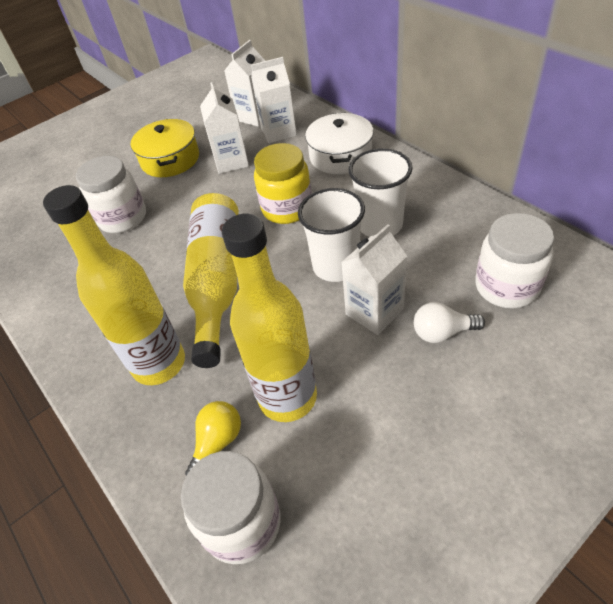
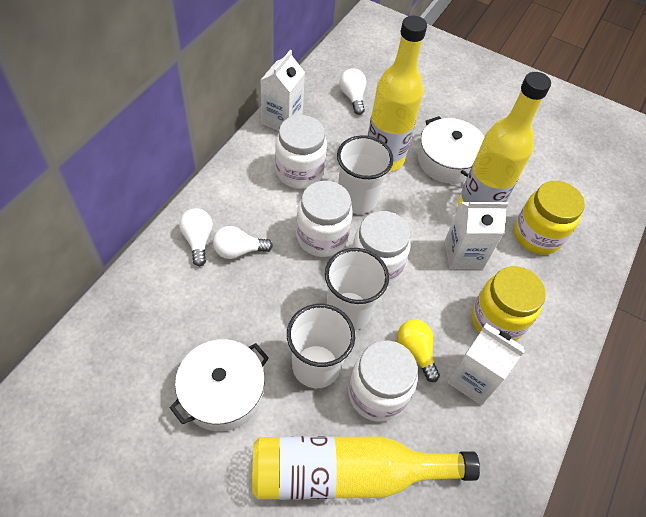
white carton: 4 -> 3
white cup: 2 -> 3
white jar: 3 -> 4
white light bulb: 1 -> 3
white pot: 1 -> 2
yellow jar: 1 -> 2
yellow pot: 1 -> 0

